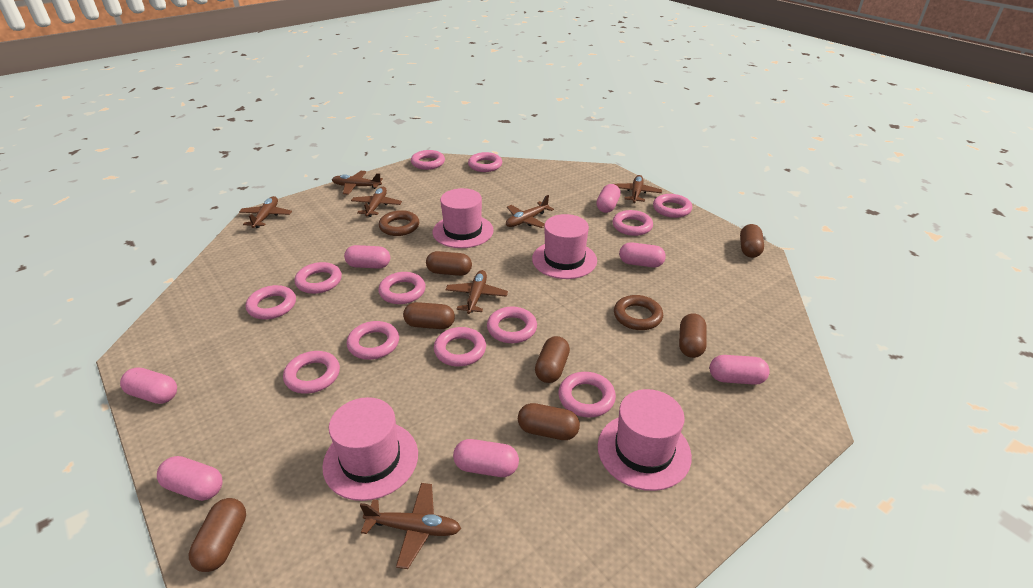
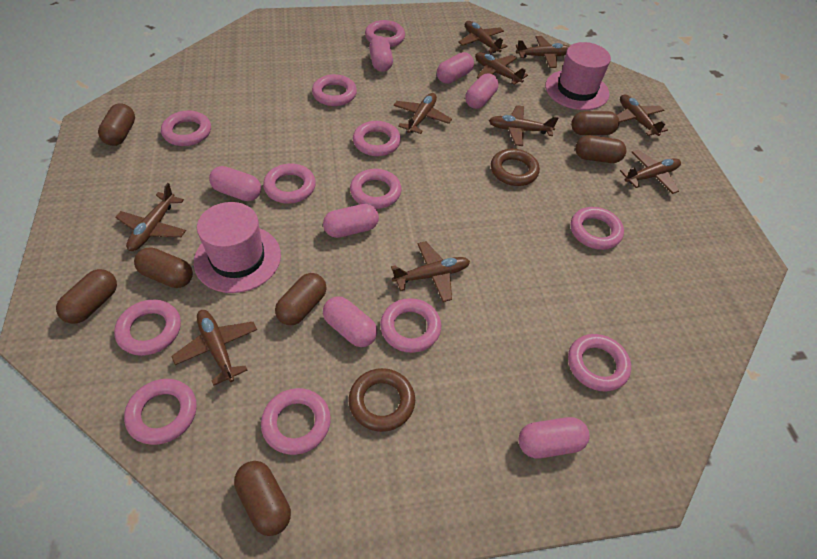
brown plane: 7 -> 10
pink hat: 4 -> 2

